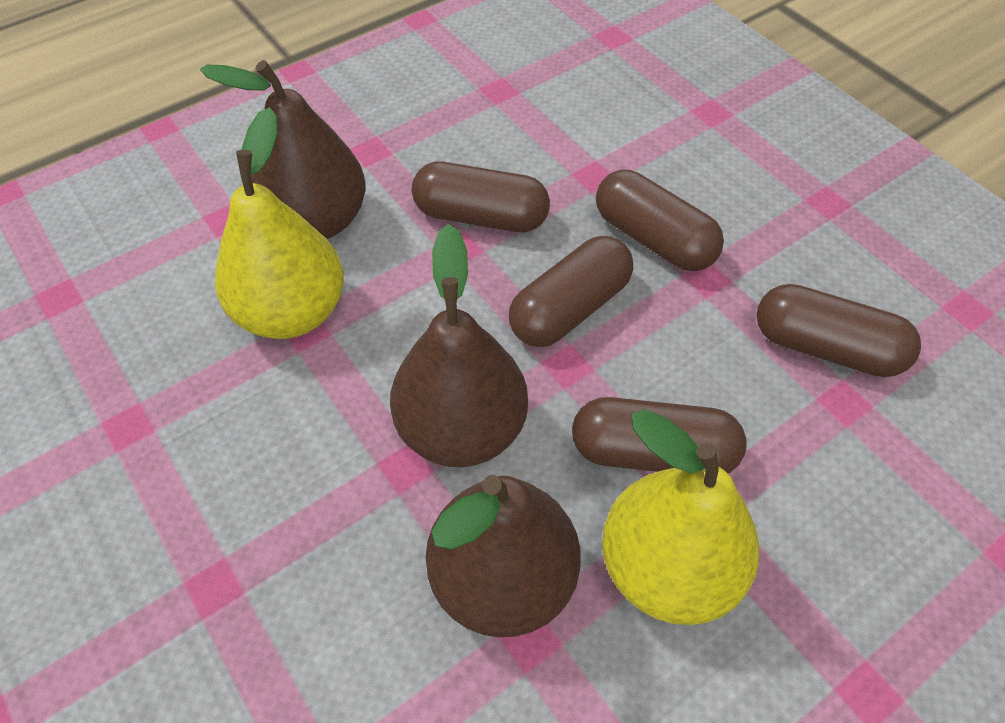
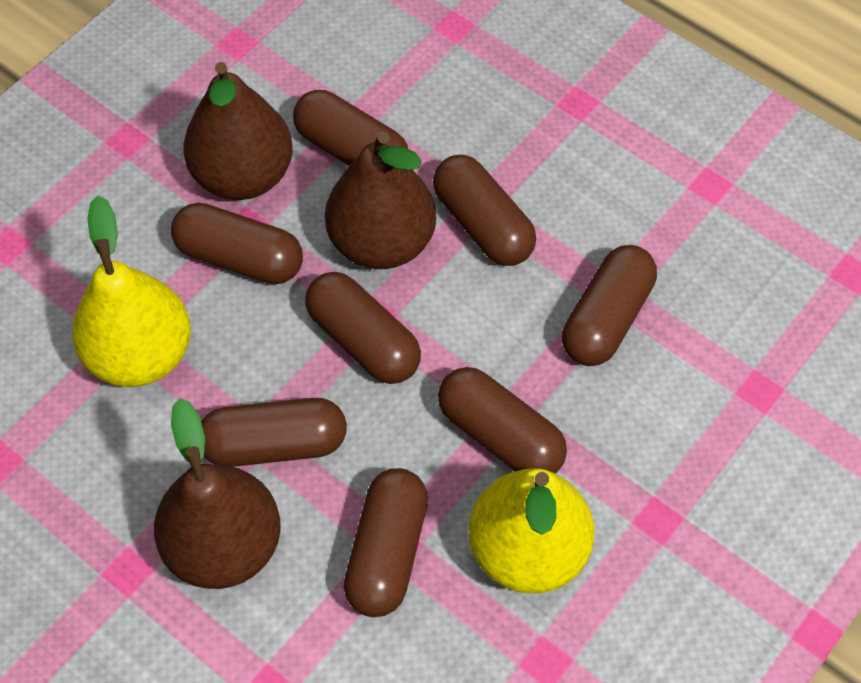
brown capsule: 5 -> 8

